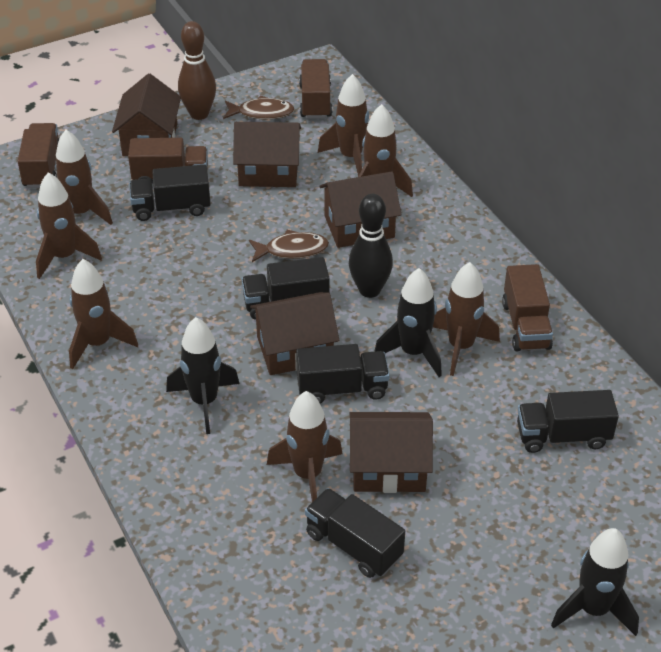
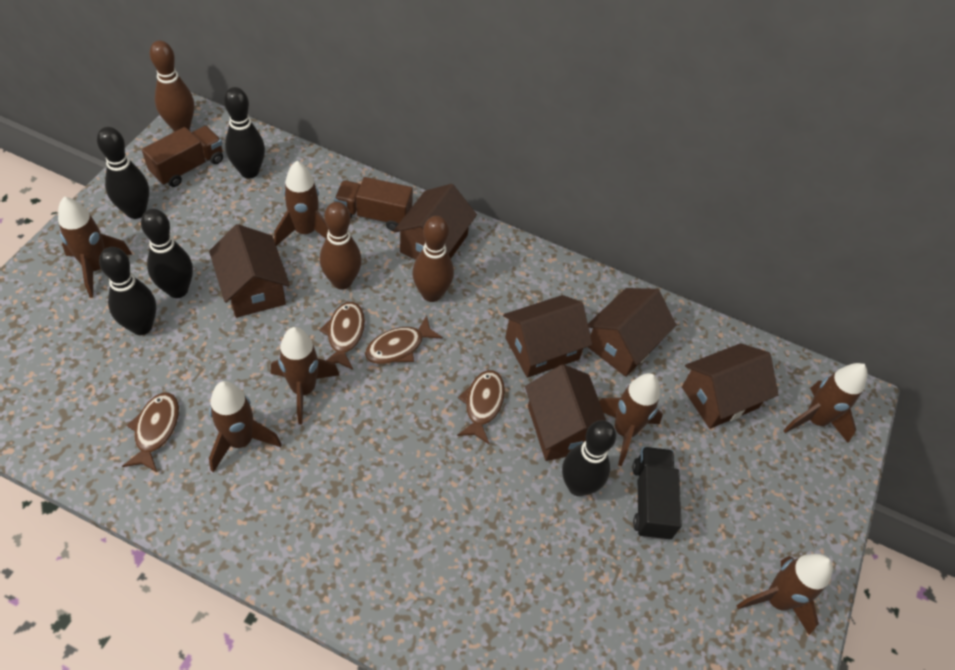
black bowling pin: 1 -> 5
black rocket: 3 -> 0
black truck: 5 -> 1
brown bowling pin: 1 -> 3
brown fish: 2 -> 4
brown house: 5 -> 6
brown truck: 4 -> 2

